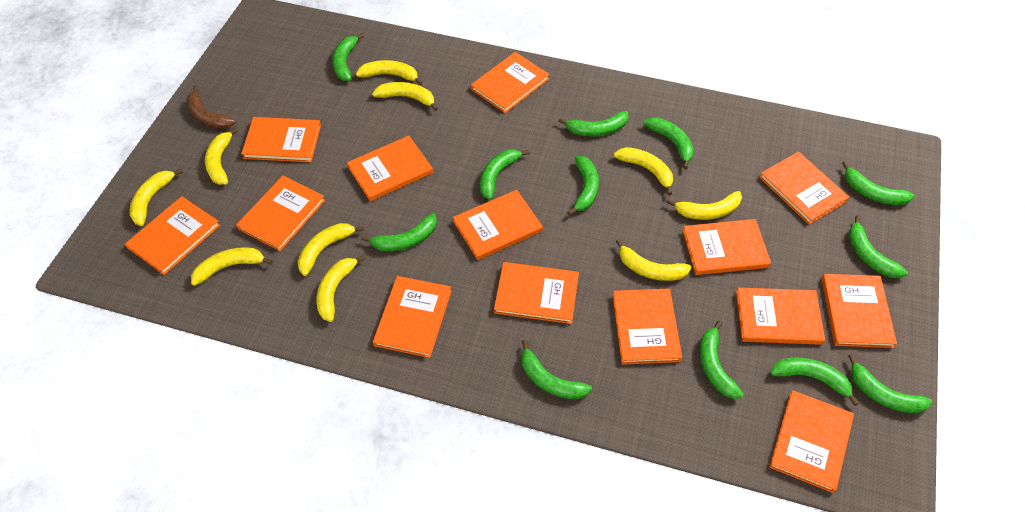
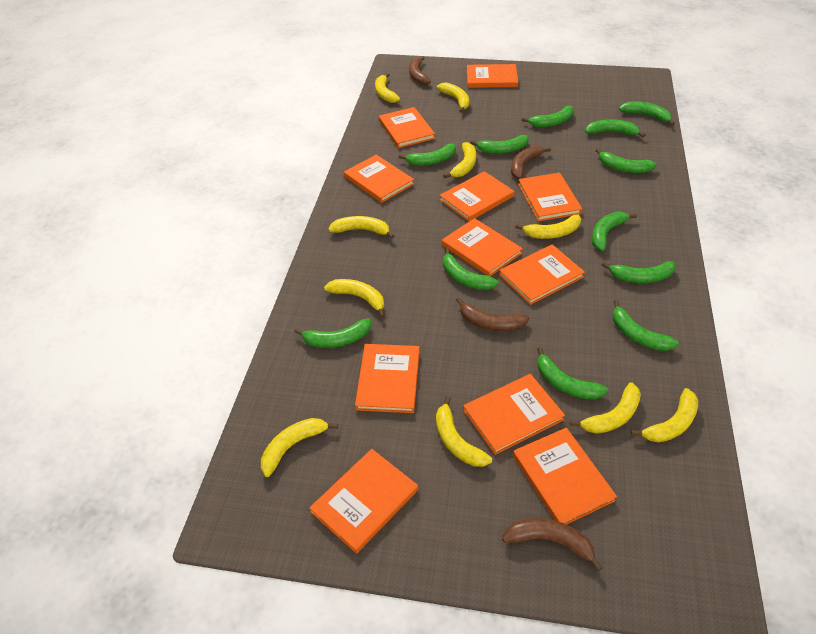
brown banana: 1 -> 4
orange book: 14 -> 11

